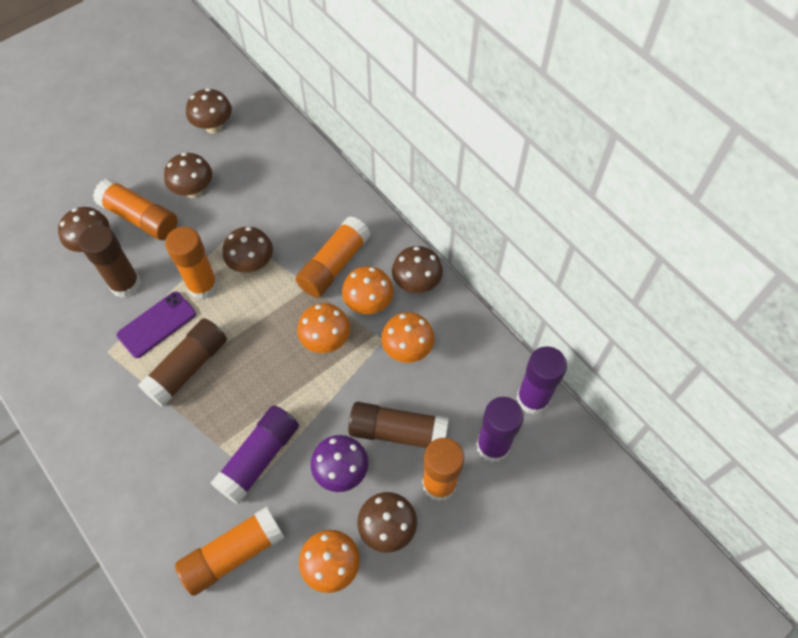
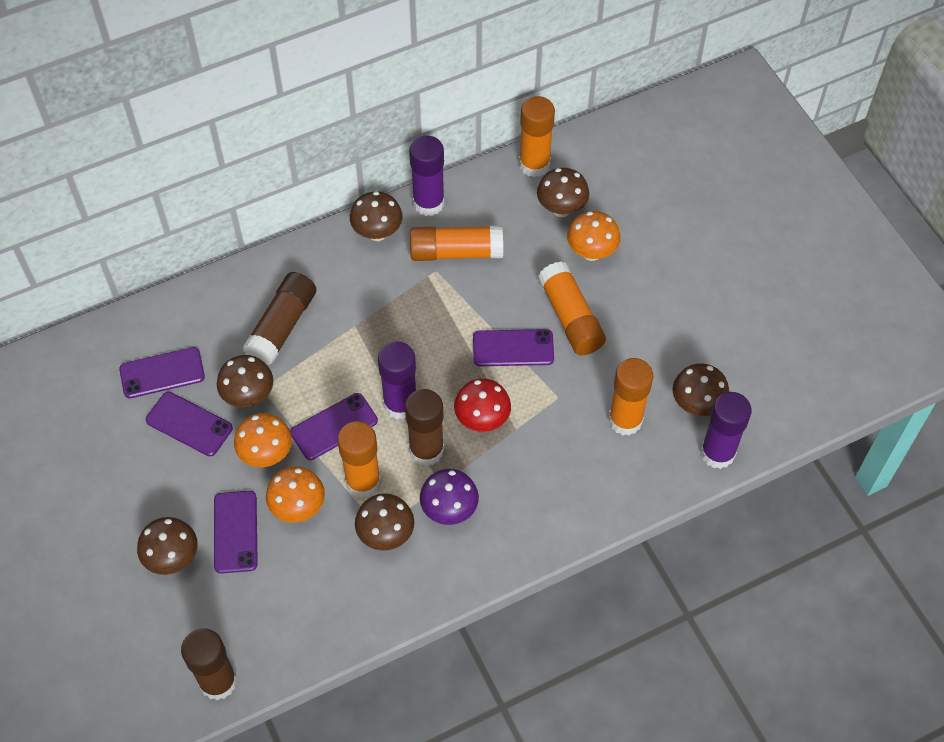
orange mushroom: 4 -> 3
purple phone: 1 -> 5
red mushroom: 0 -> 1

